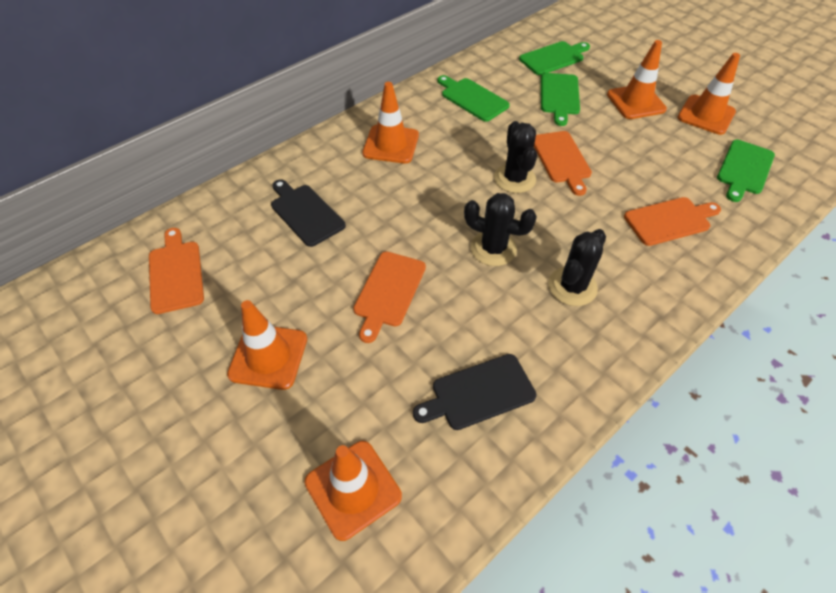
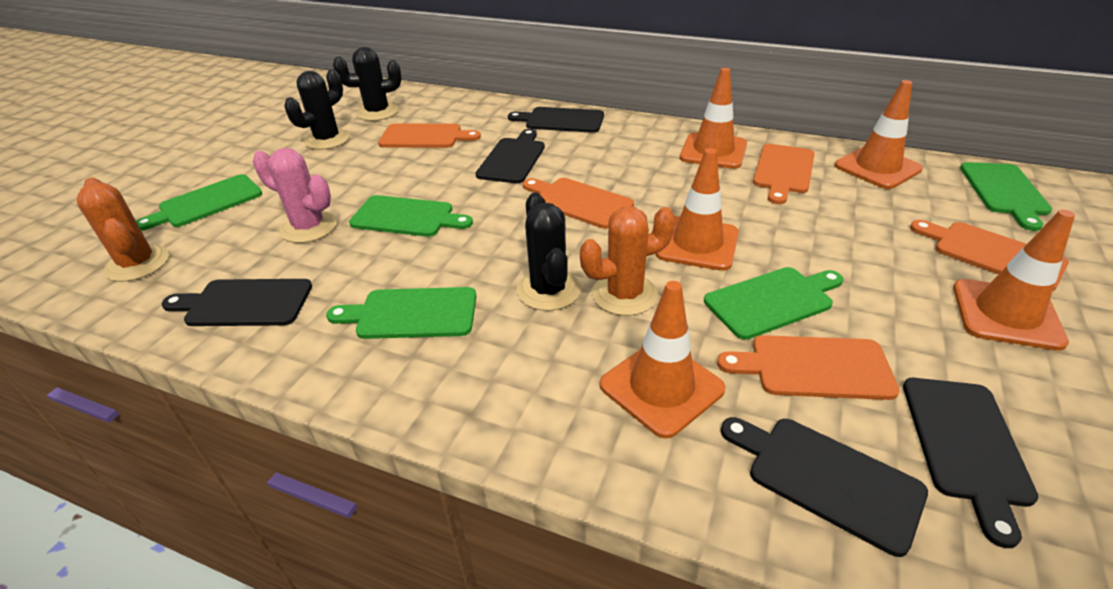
black cutting board: 2 -> 5
green cutting board: 4 -> 5
orange cactus: 0 -> 2
orange cutting board: 4 -> 5
pink cactus: 0 -> 1

